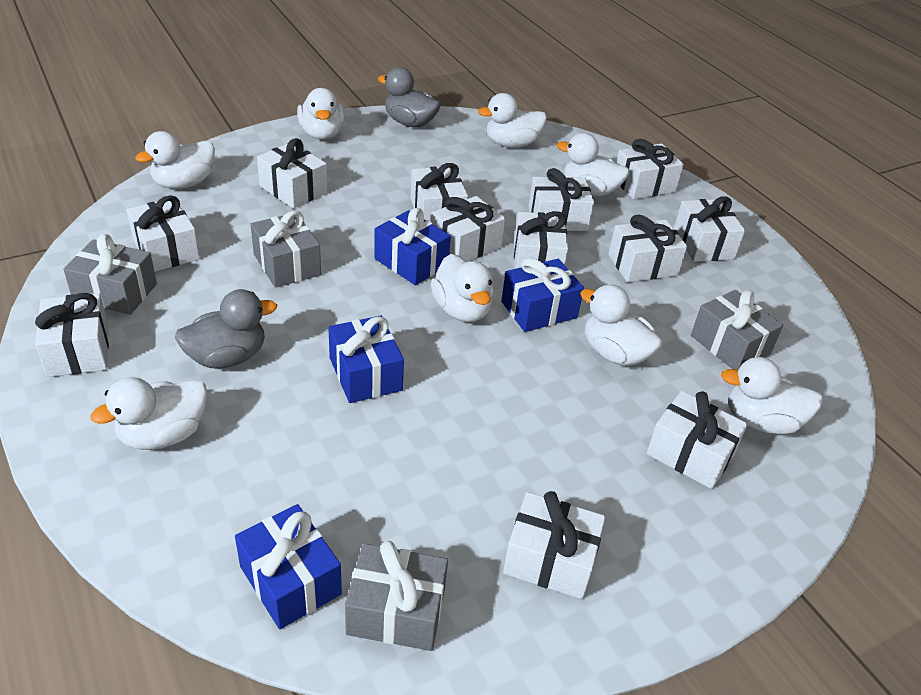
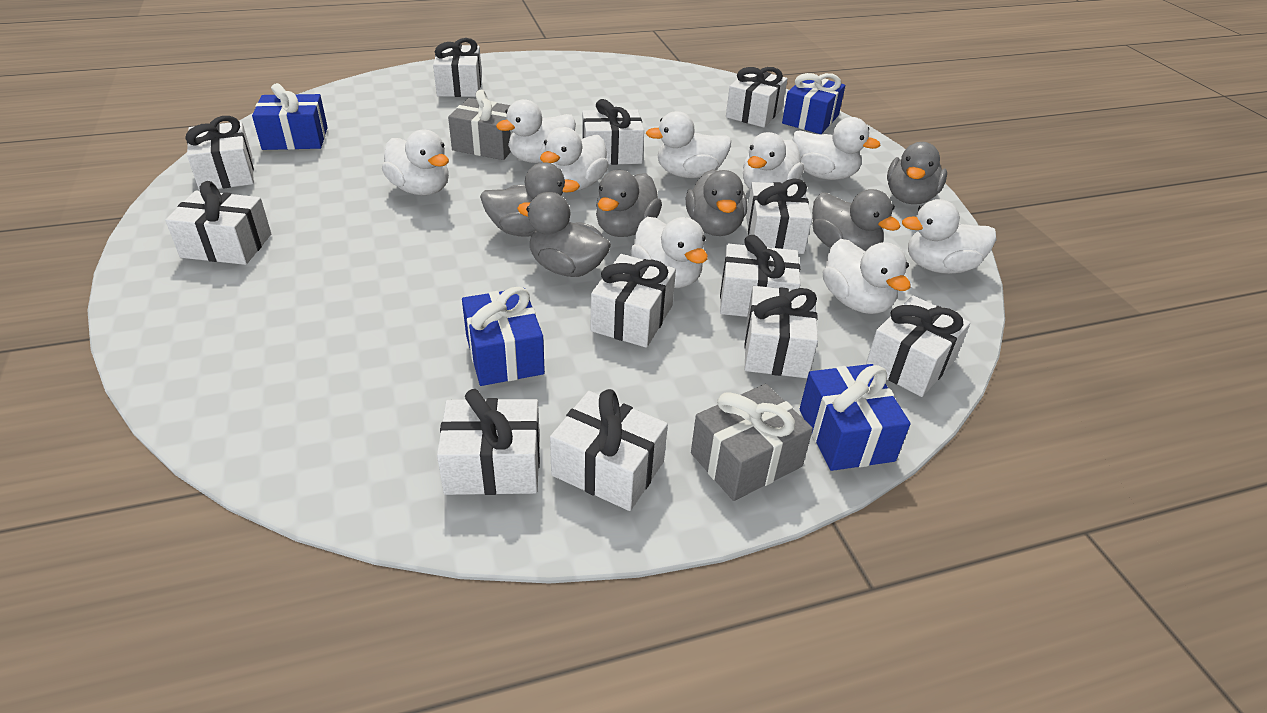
grey duck: 2 -> 6
grey gift: 4 -> 2
white duck: 8 -> 9

